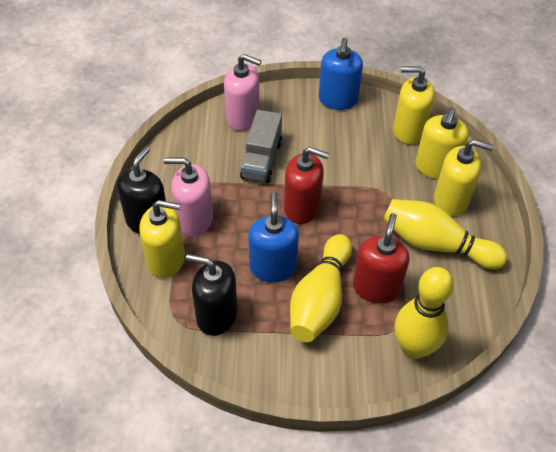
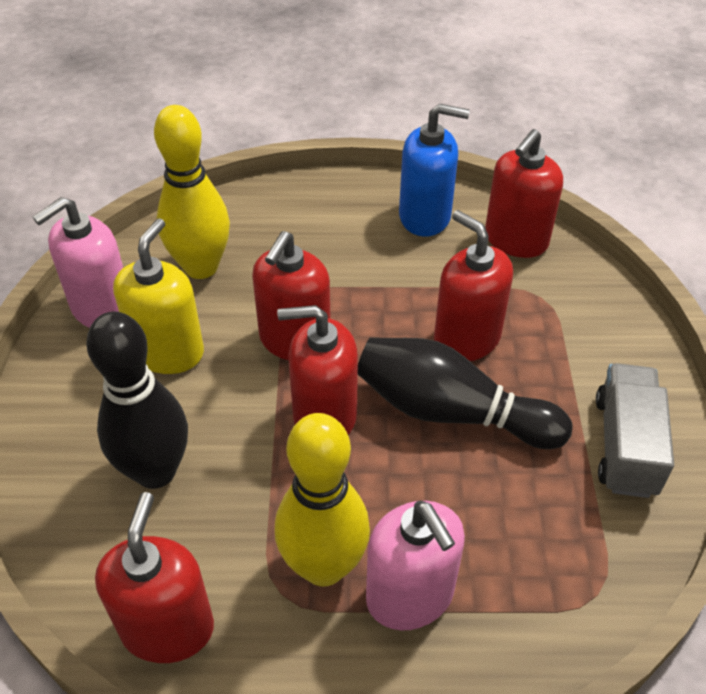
black bowling pin: 0 -> 2
black soap dispenser: 2 -> 0
blue soap dispenser: 2 -> 1
red soap dispenser: 2 -> 5
yellow bowling pin: 3 -> 2
yellow soap dispenser: 4 -> 1

